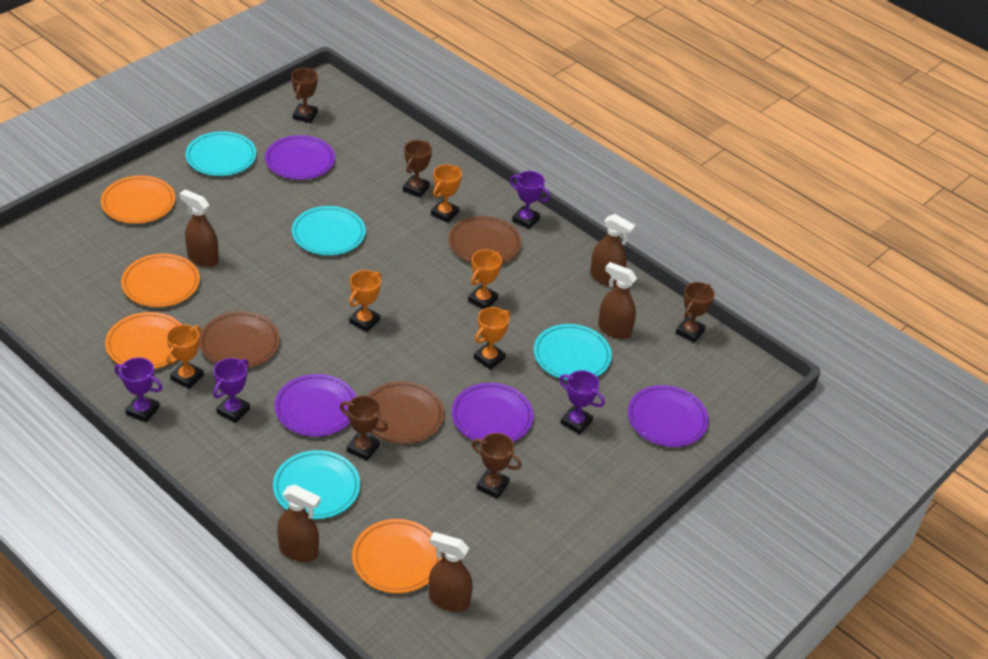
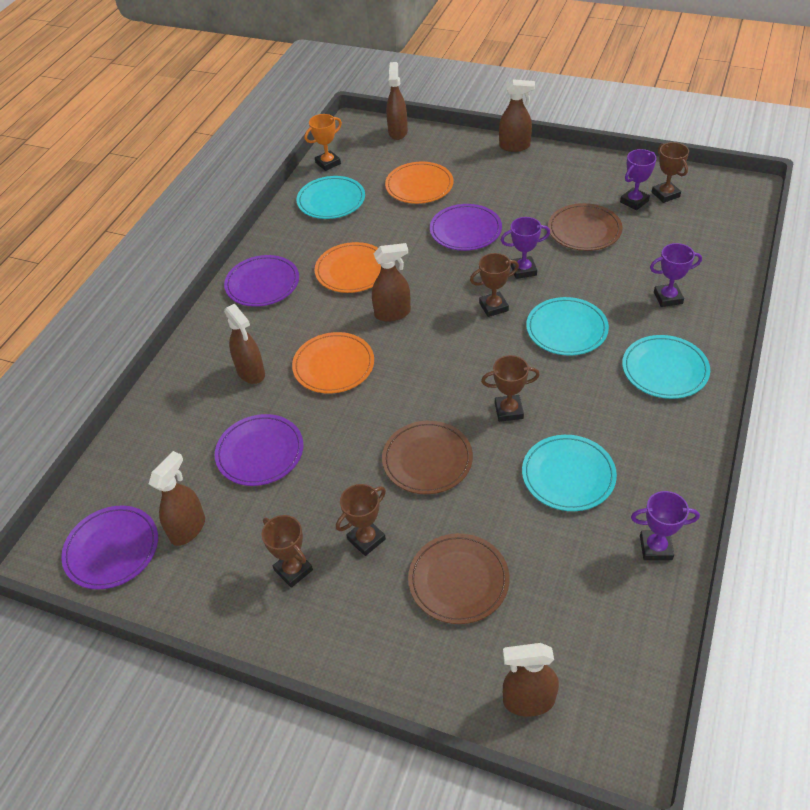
brown spray bottle: 5 -> 6
orange plate: 4 -> 3
orange trophy: 5 -> 1

